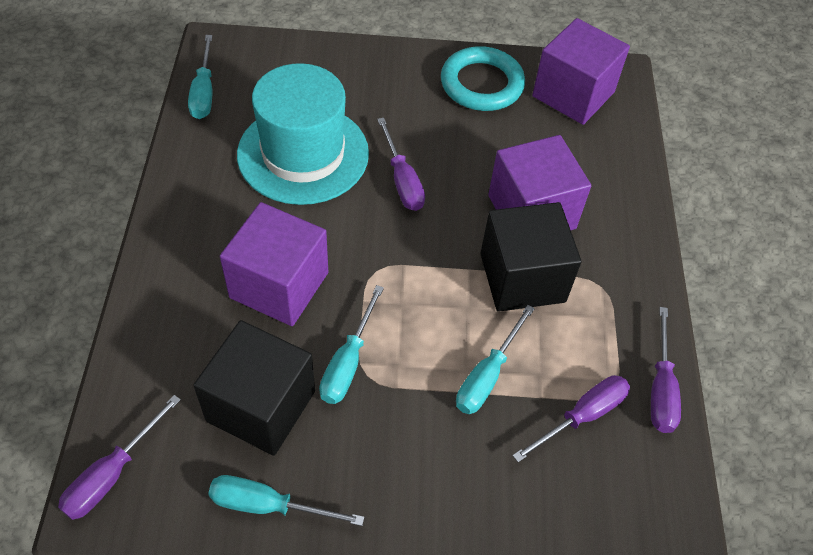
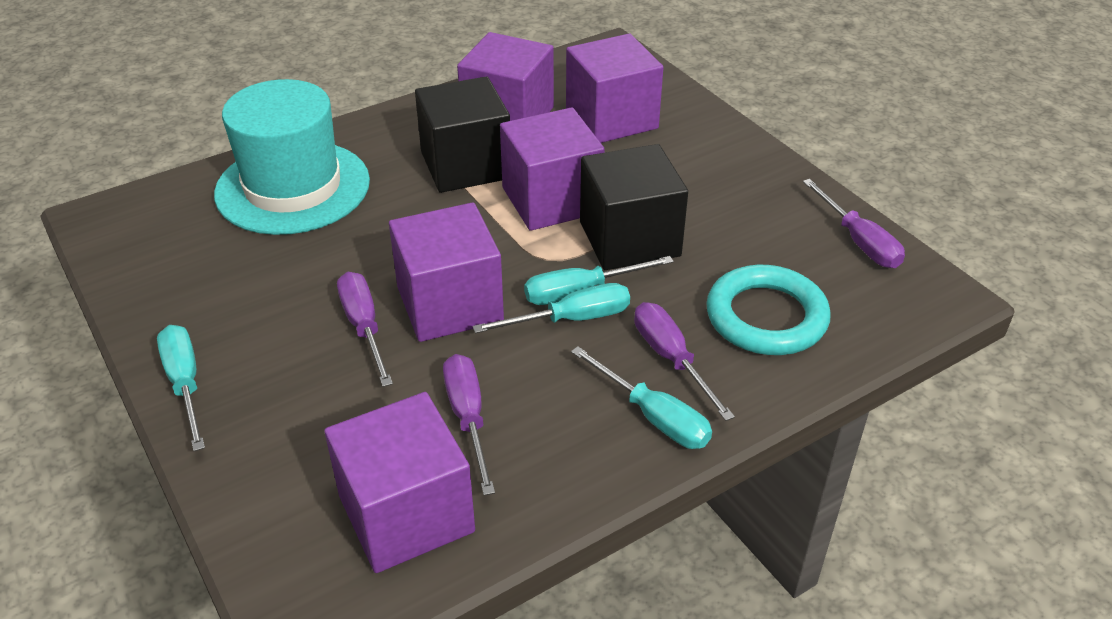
purple cube: 3 -> 5

